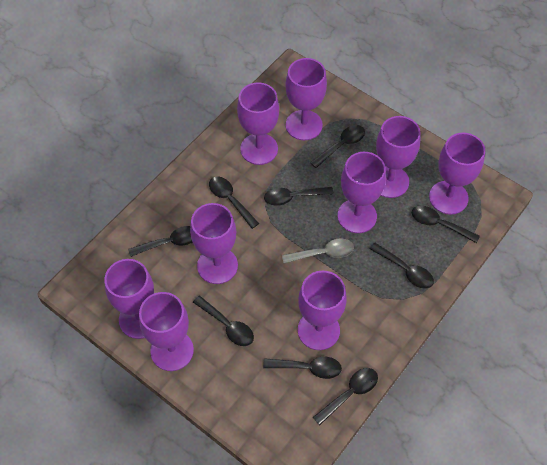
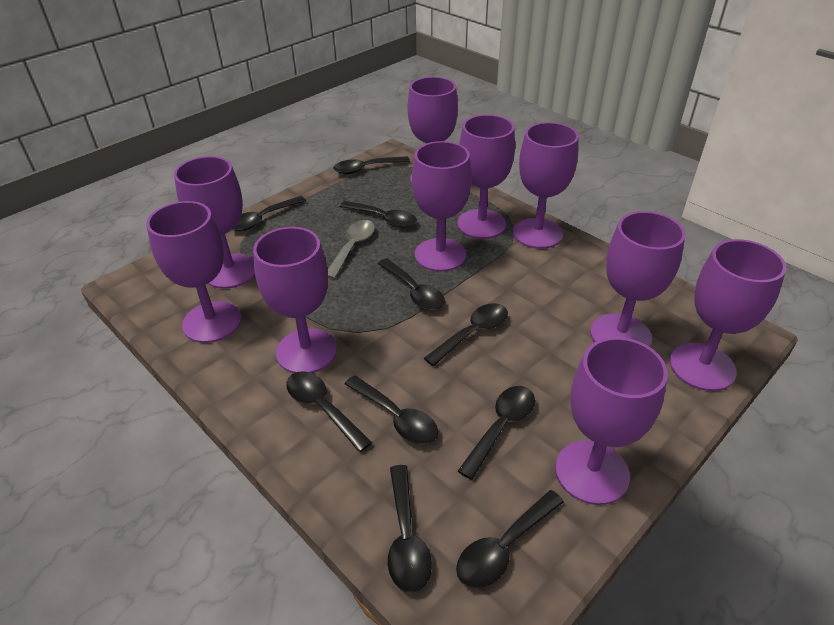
black spoon: 9 -> 10
purple goblet: 9 -> 10

